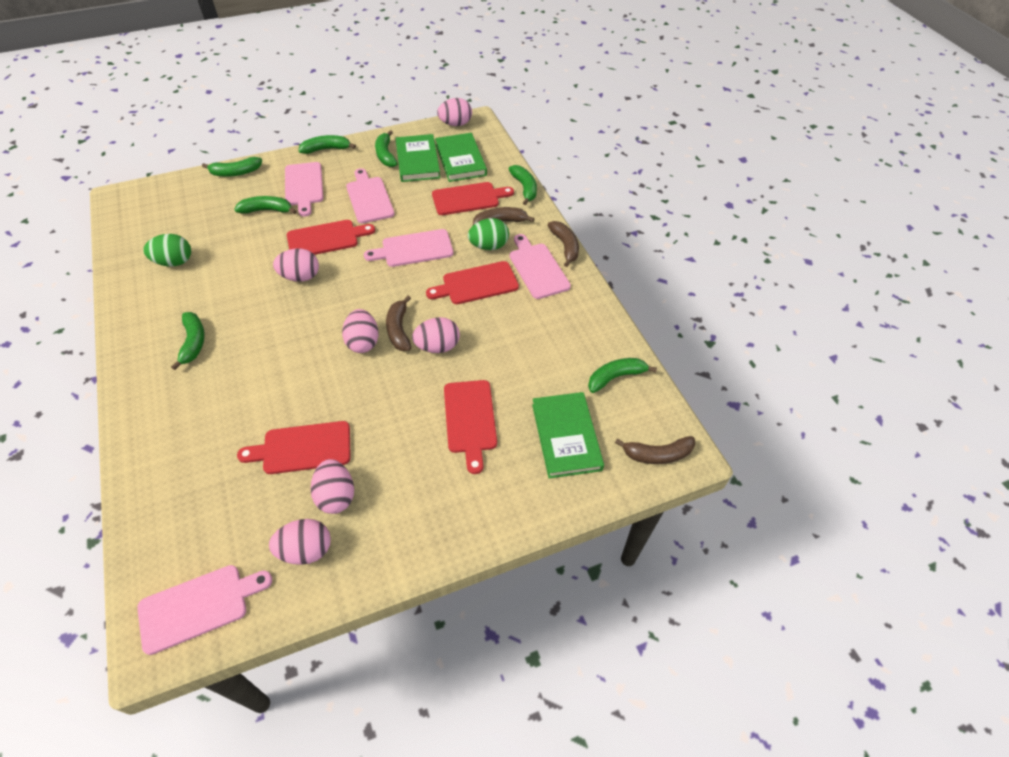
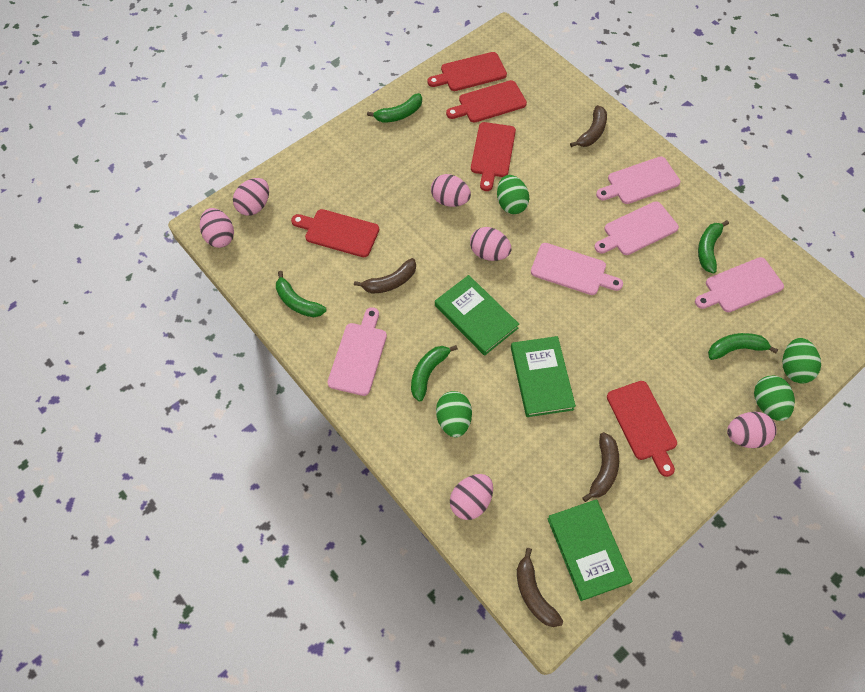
green banana: 7 -> 5
green egg: 2 -> 4

